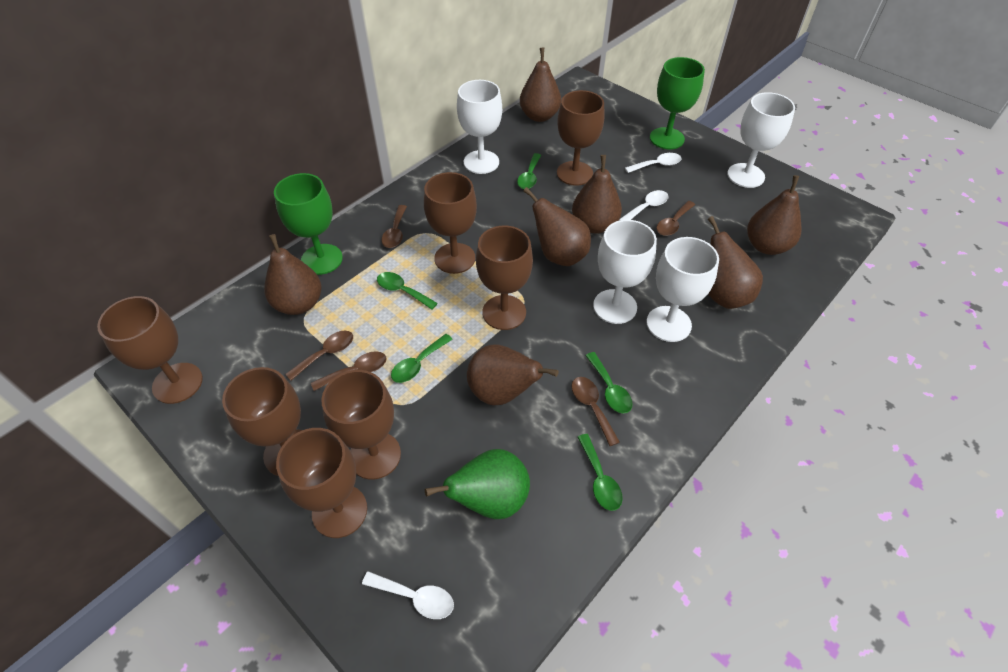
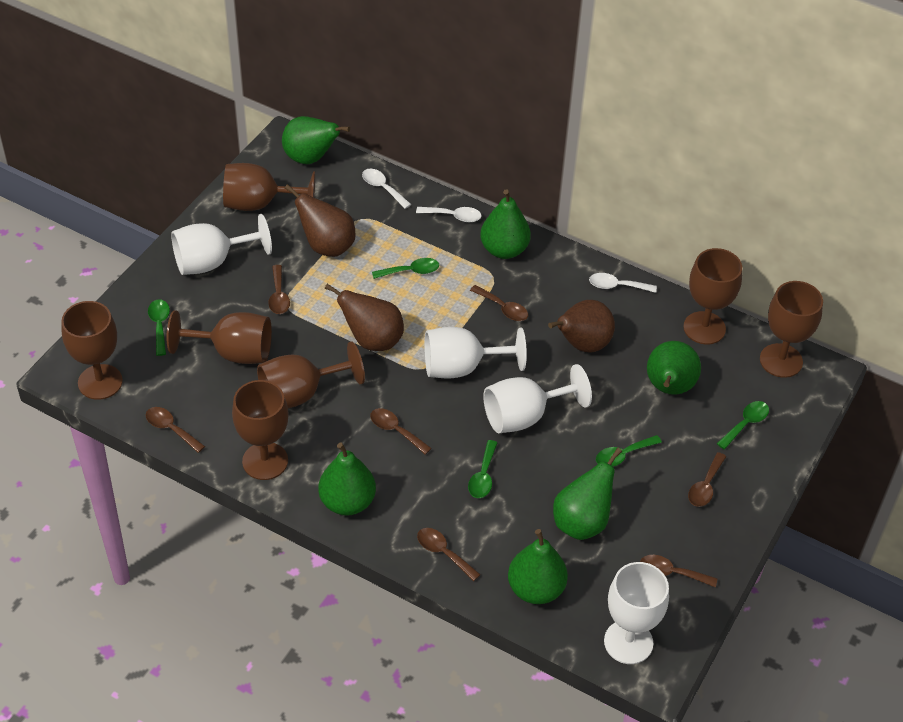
brown pear: 7 -> 3
brown spoon: 5 -> 7
green goblet: 2 -> 0
green pear: 1 -> 6

